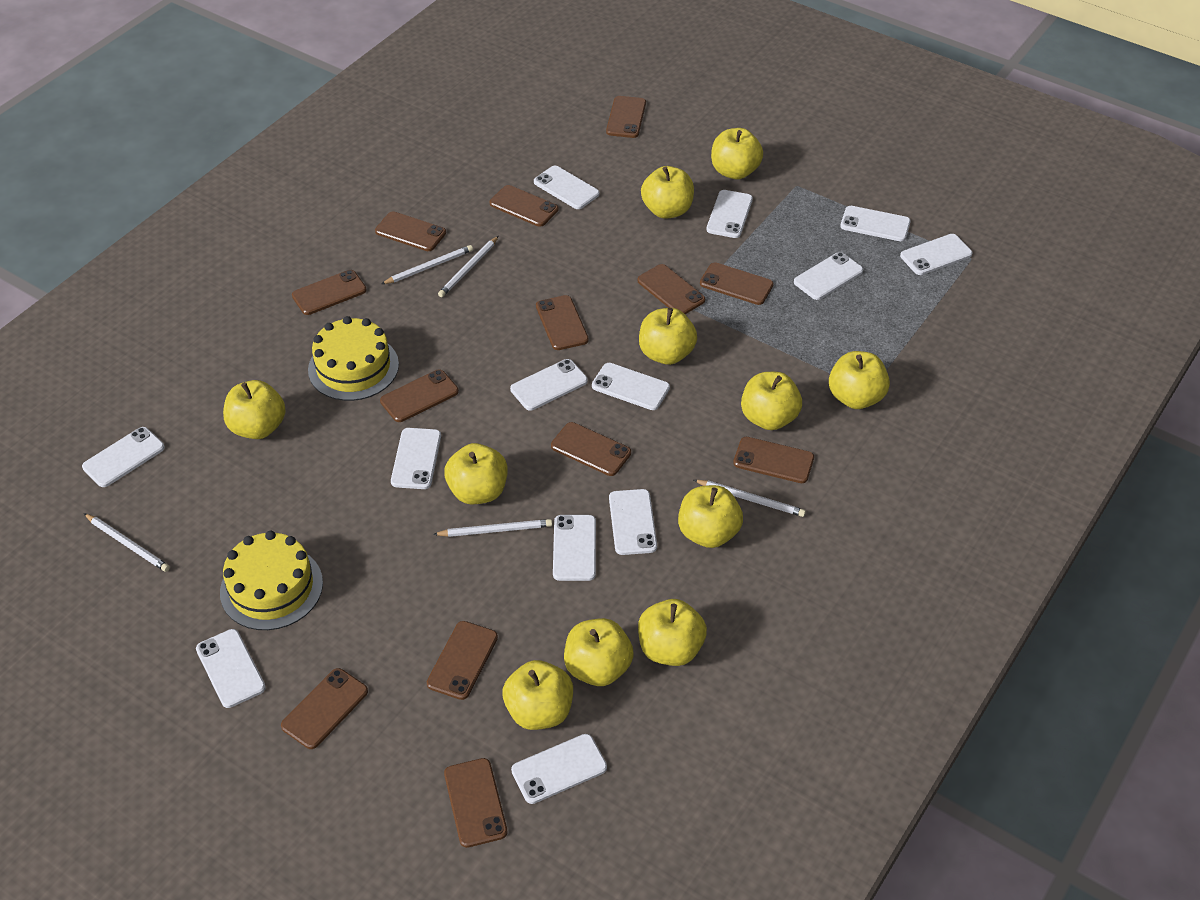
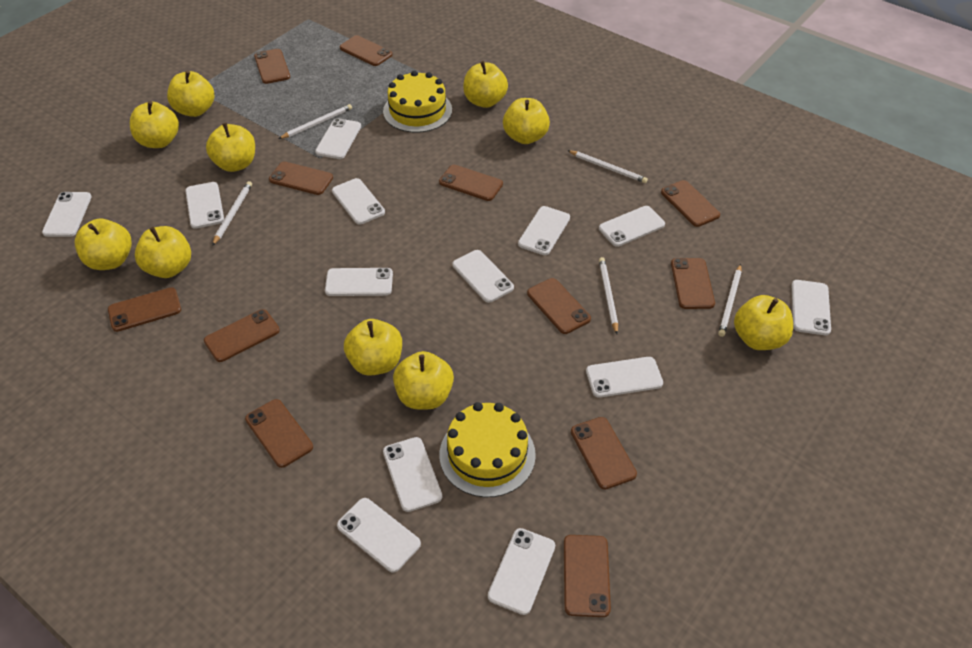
brown phone: 13 -> 12
yellow apple: 11 -> 10

